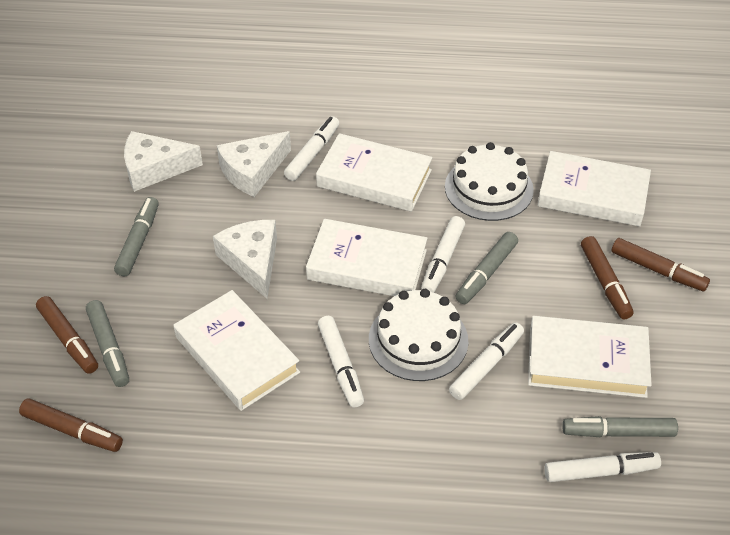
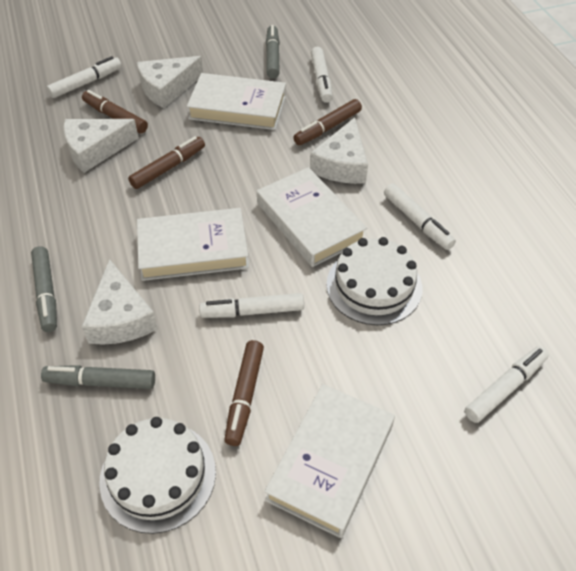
grey marker: 4 -> 3
white book: 5 -> 4
white cheese: 3 -> 4

